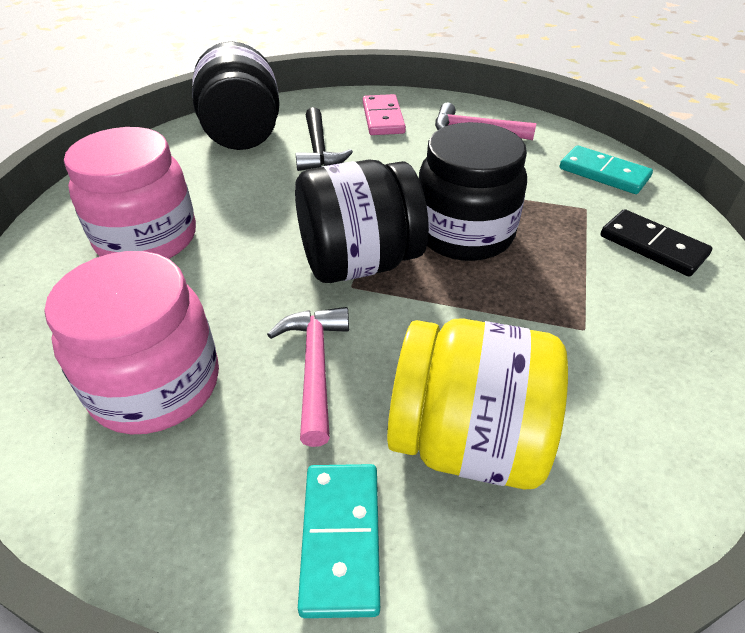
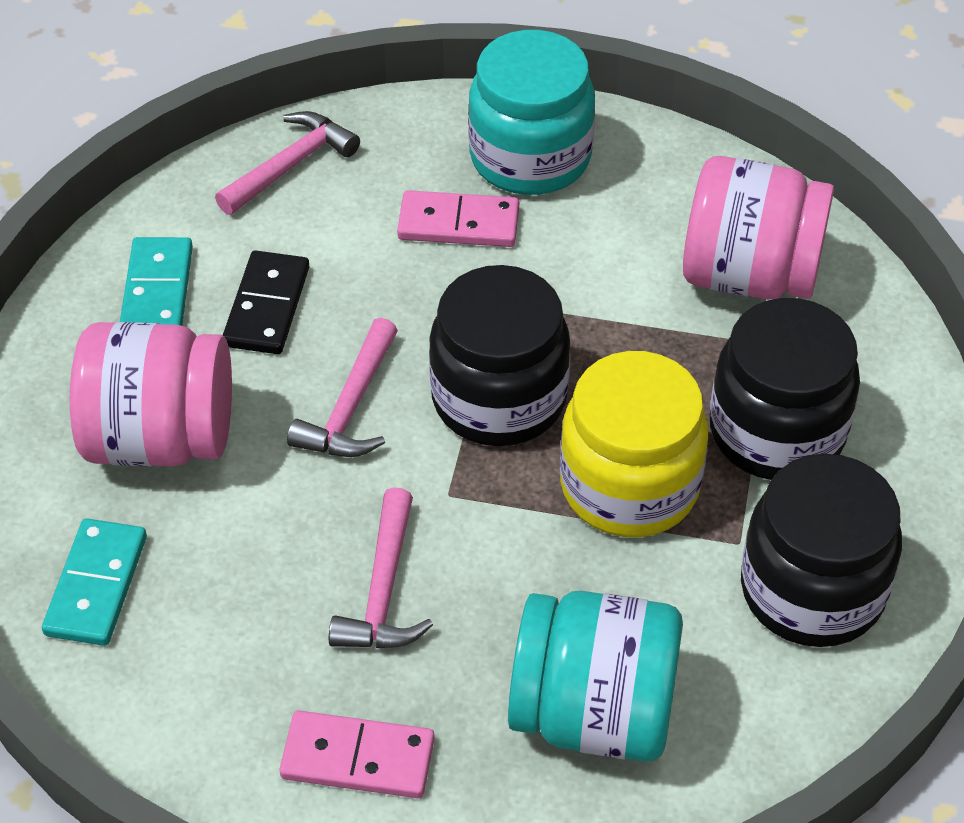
black hammer: 1 -> 0
pink domino: 1 -> 2
pink hammer: 2 -> 3
turquoise jar: 0 -> 2

